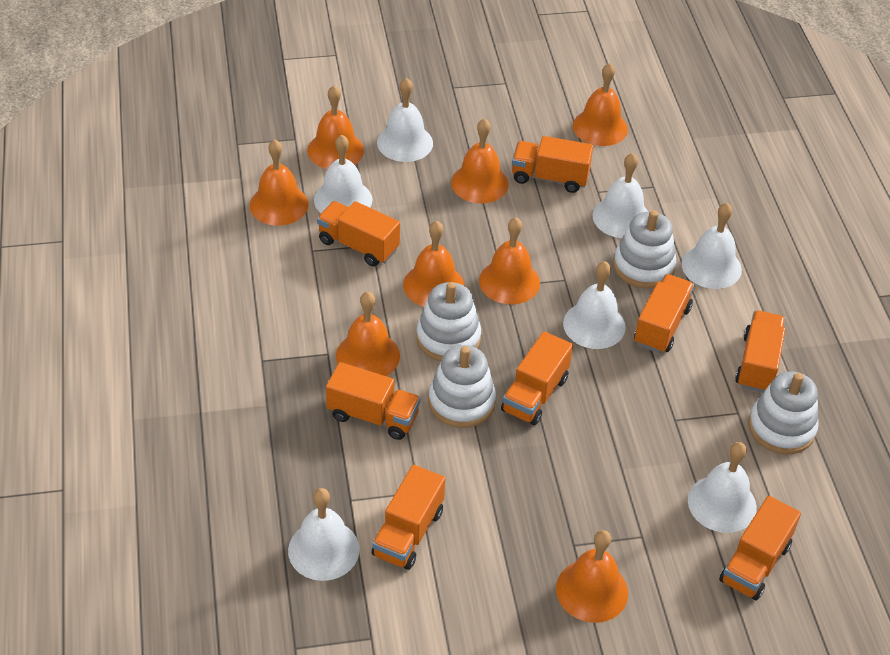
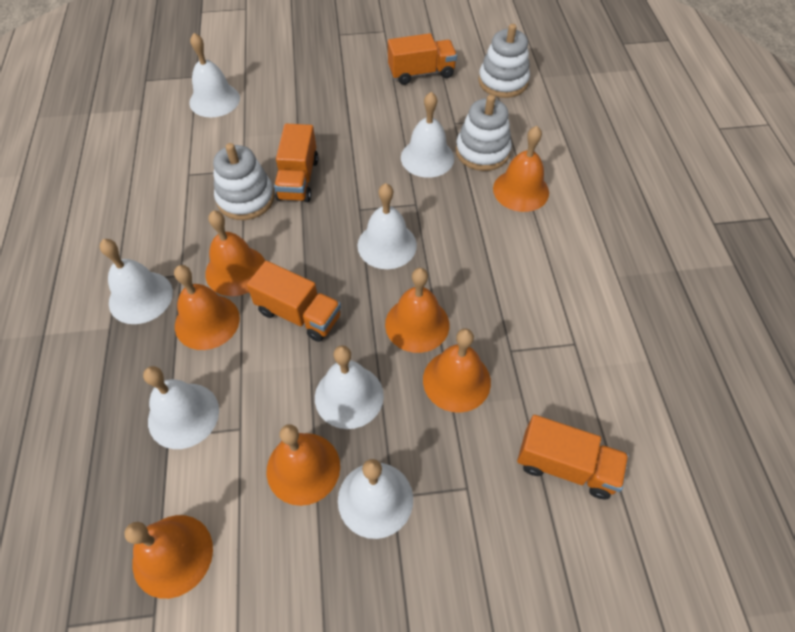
orange bell: 8 -> 7
orange truck: 8 -> 4
white stacking toy: 4 -> 3

